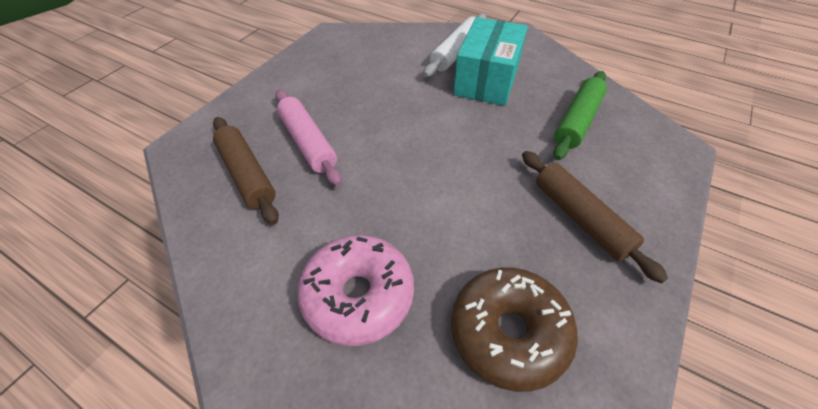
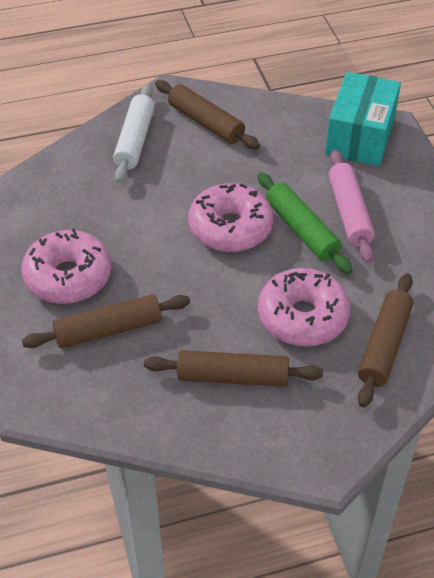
brown donut: 1 -> 0
brown rolling pin: 2 -> 4
pink donut: 1 -> 3

